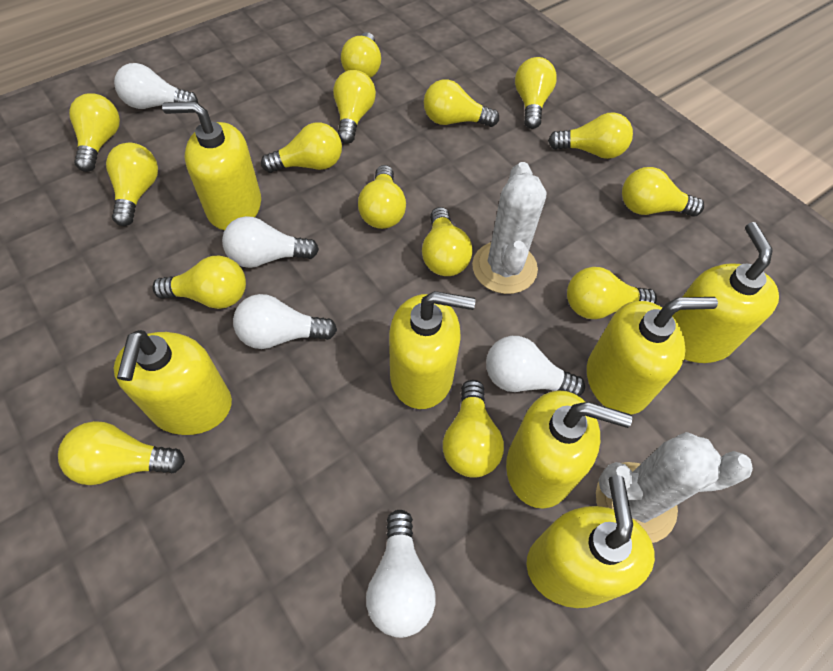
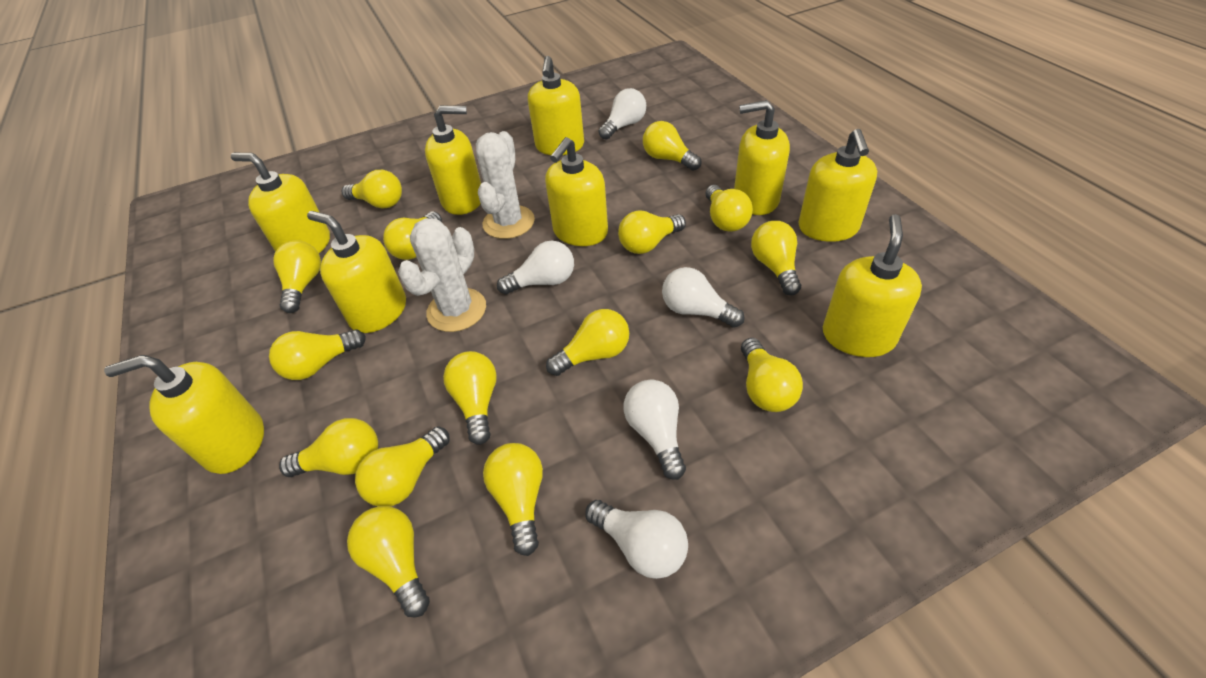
yellow soap dispenser: 7 -> 9

